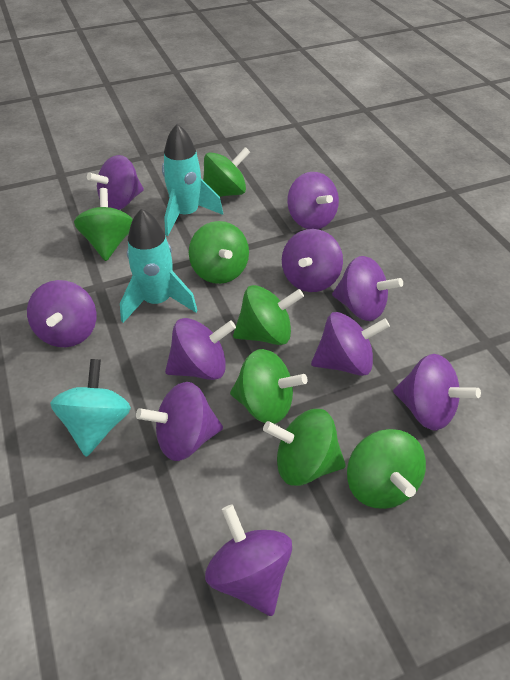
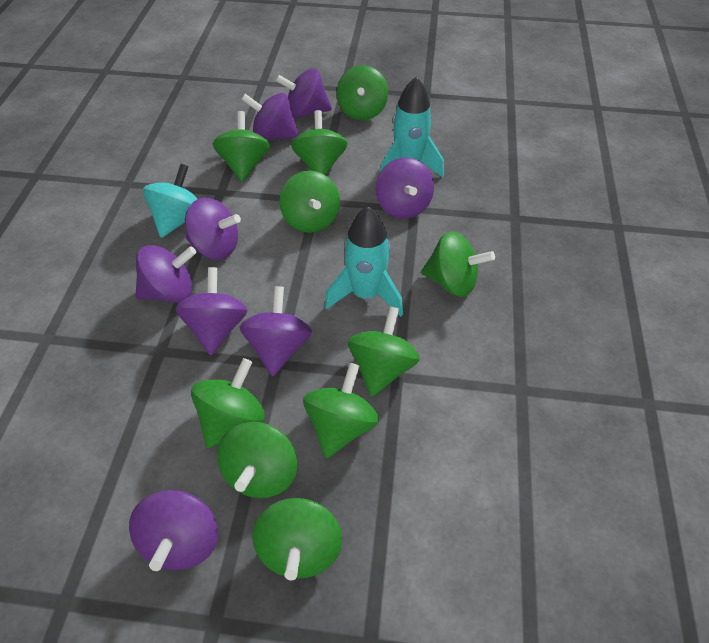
green spinning top: 7 -> 10
purple spinning top: 10 -> 8

